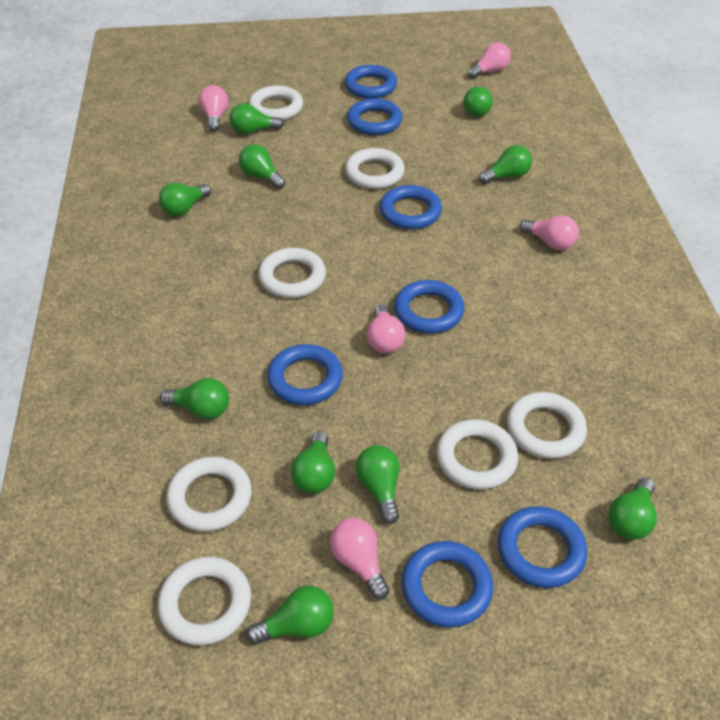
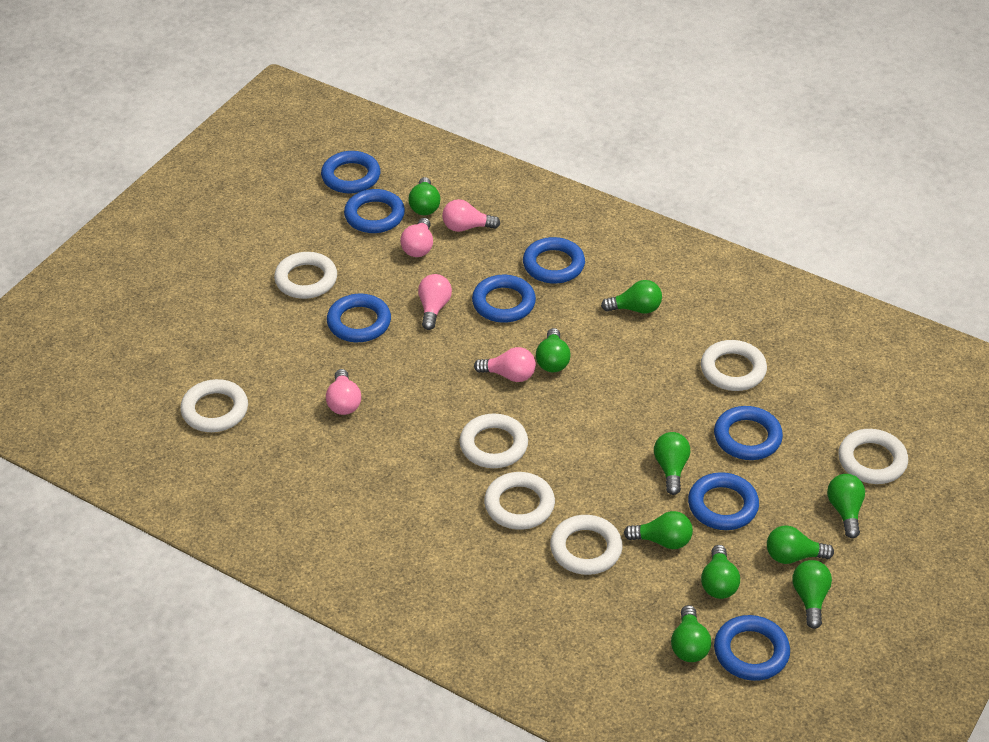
blue ring: 7 -> 8

